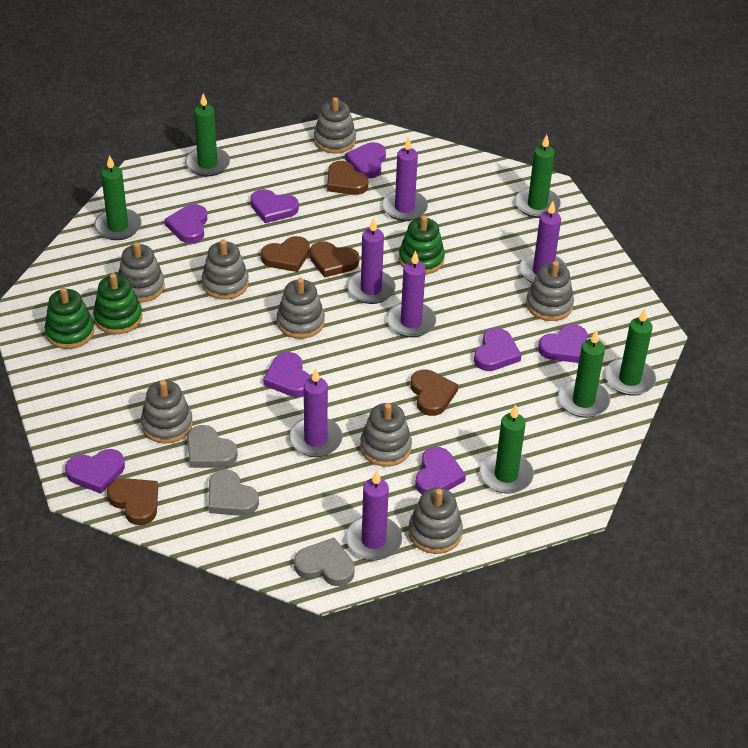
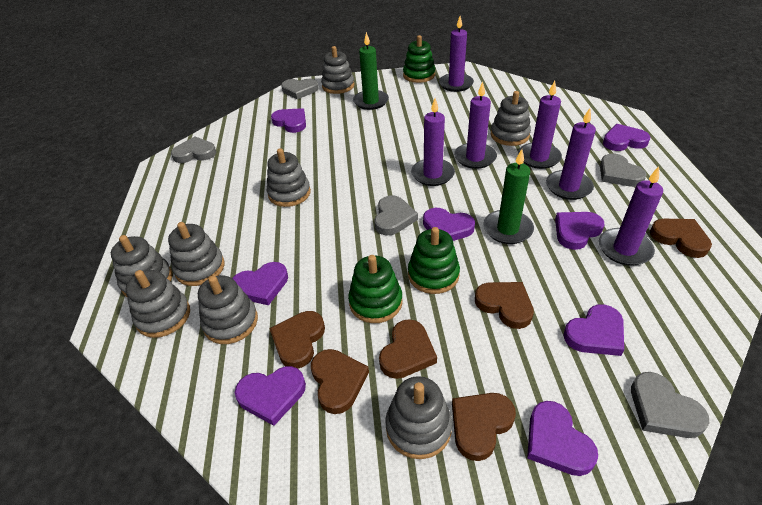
brown heart: 5 -> 6
green candle: 6 -> 2
grey heart: 3 -> 5

